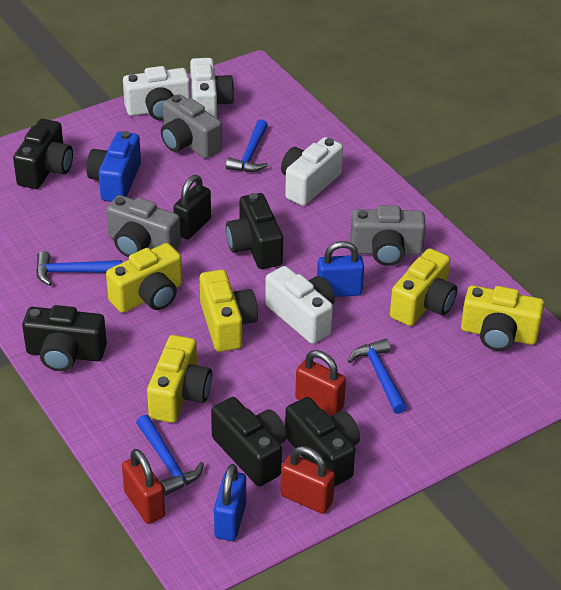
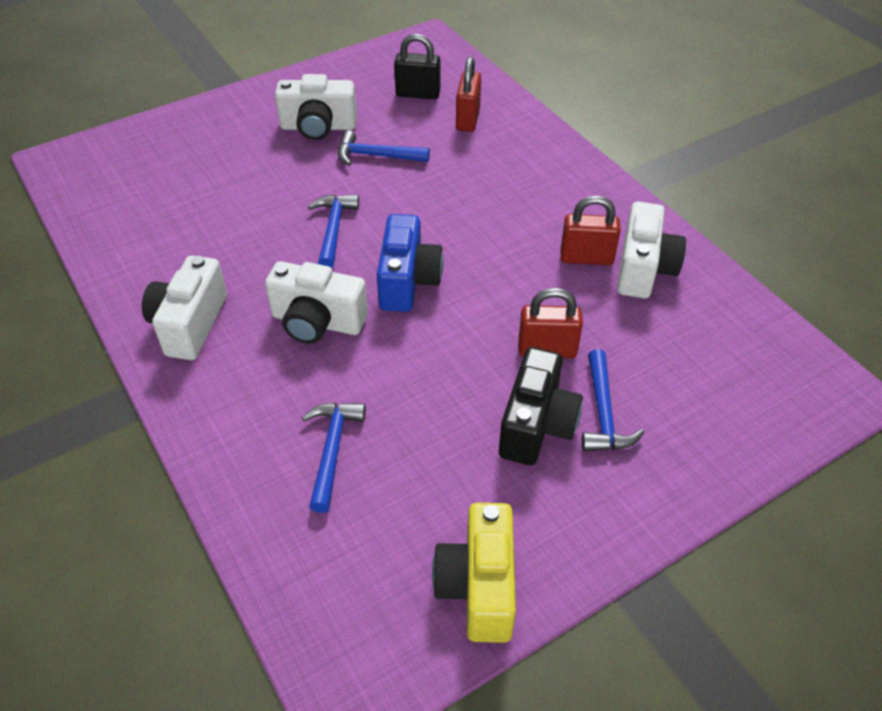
black camera: 5 -> 1
blue padlock: 2 -> 0
grey camera: 3 -> 0
yellow camera: 5 -> 1

